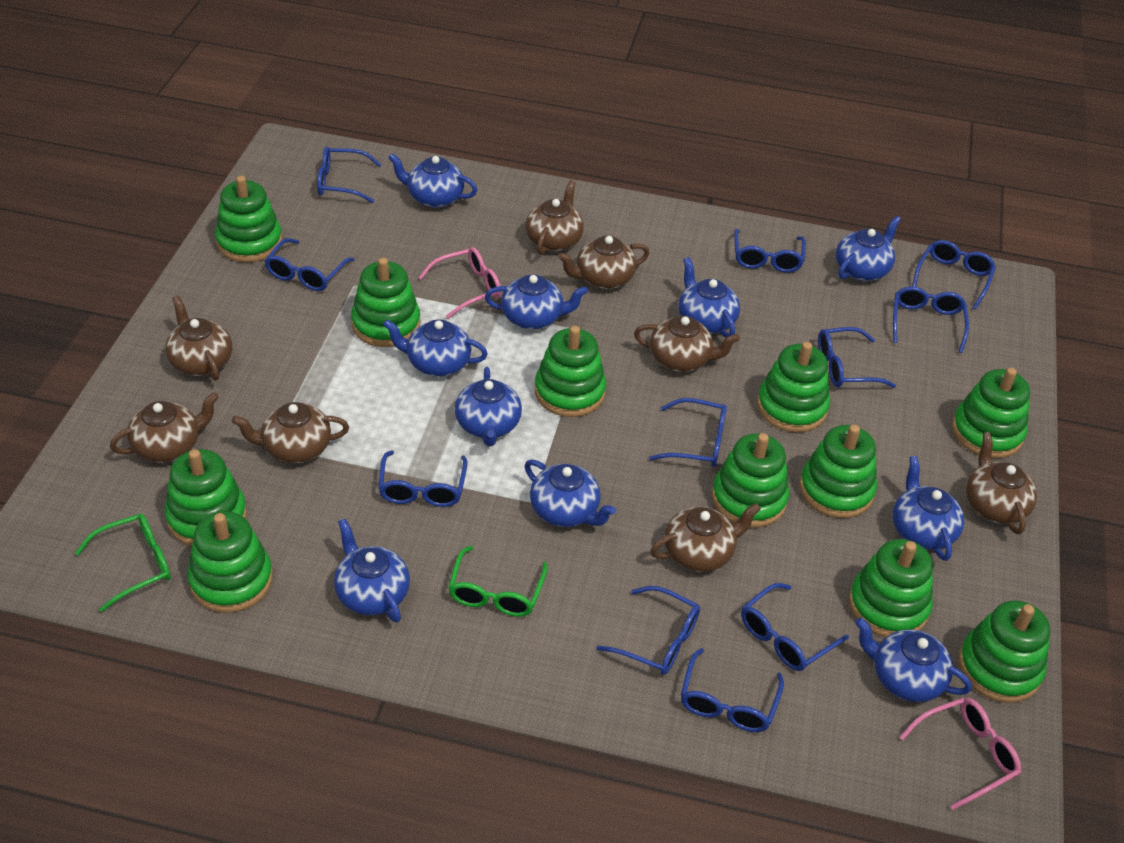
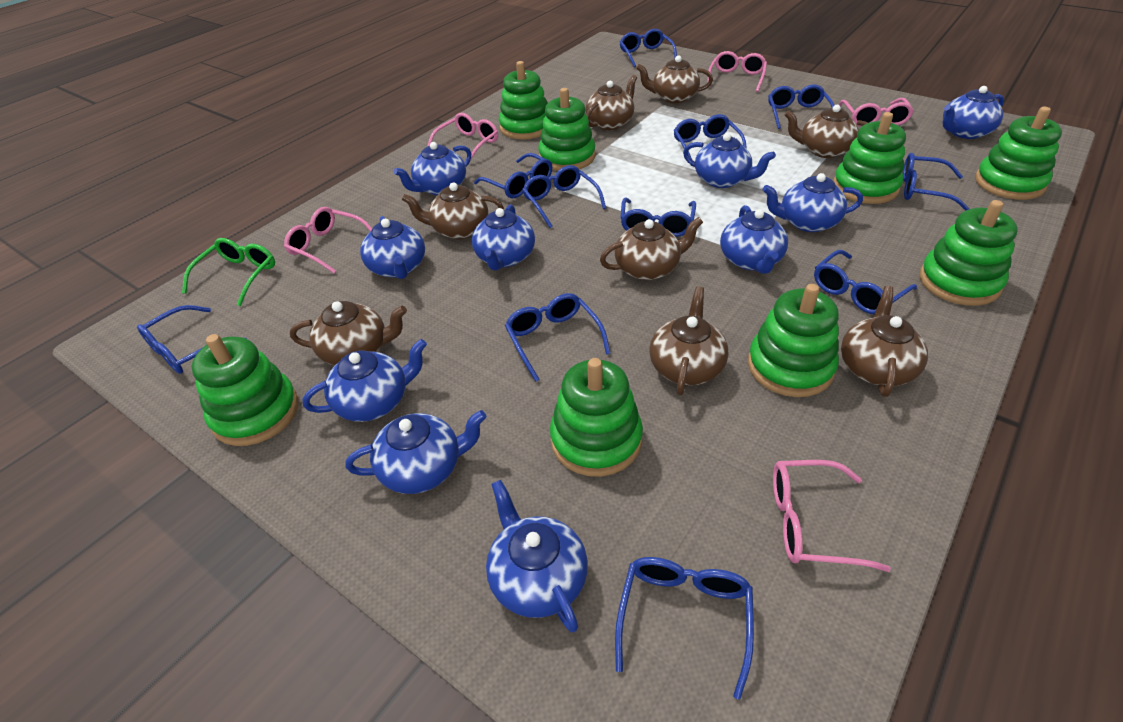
green glasses: 2 -> 1
green stacking toy: 11 -> 8
pink glasses: 2 -> 5

